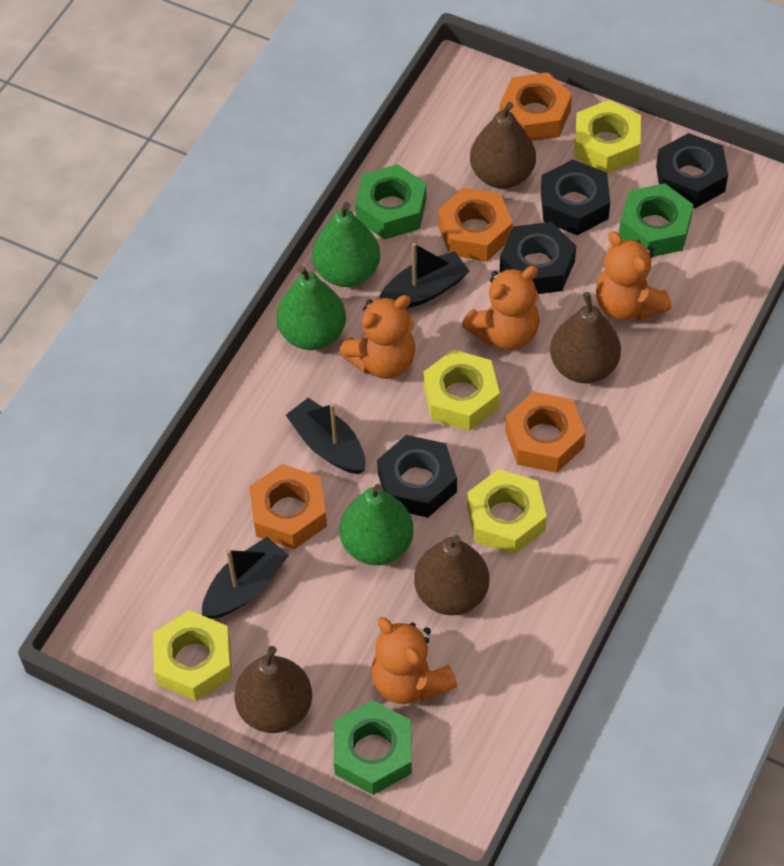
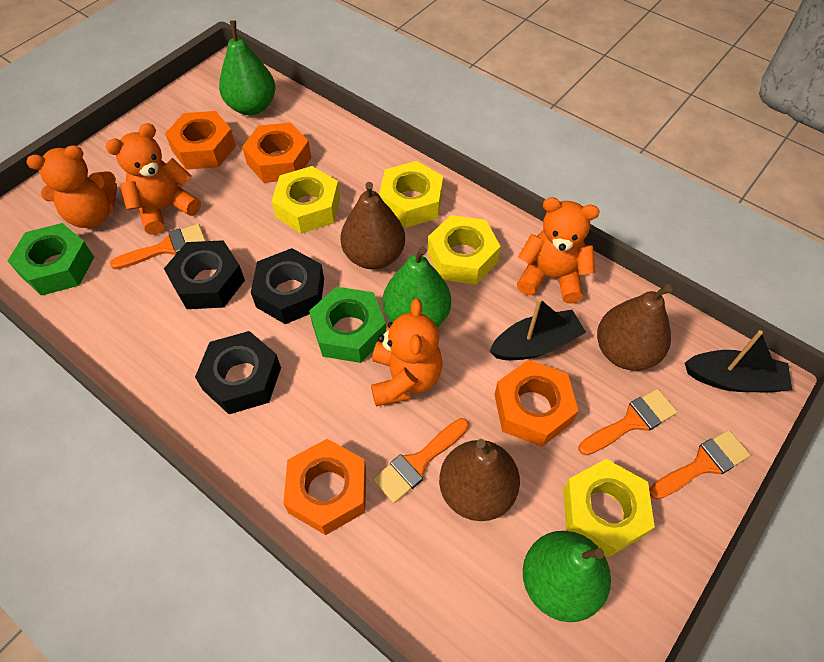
black boat: 3 -> 2
black nut: 4 -> 3
brown pear: 4 -> 3
green nut: 3 -> 2
orange brush: 0 -> 4

